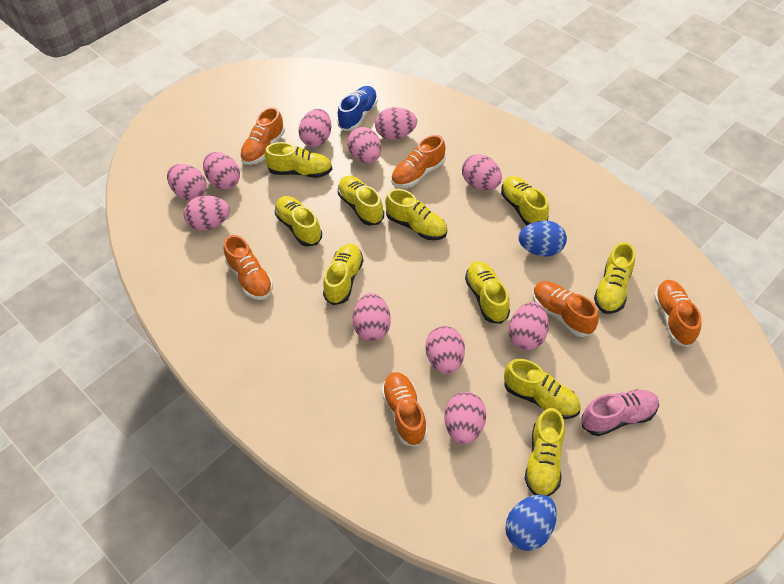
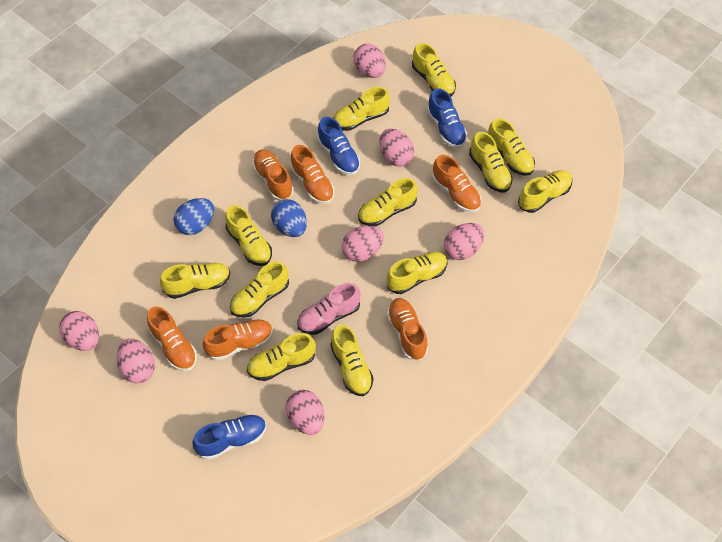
blue shoe: 1 -> 3
pink egg: 11 -> 7
yellow shoe: 10 -> 12

